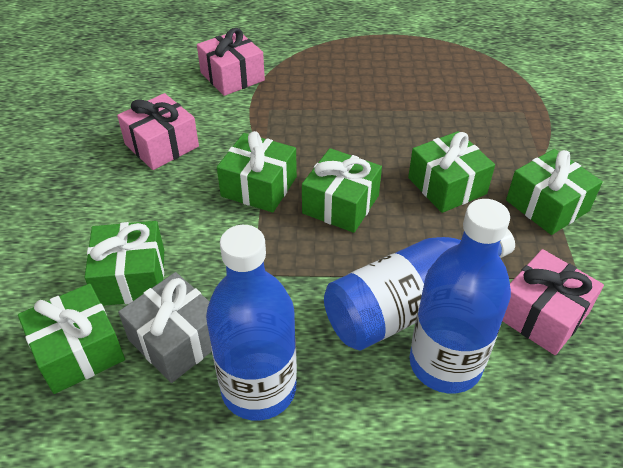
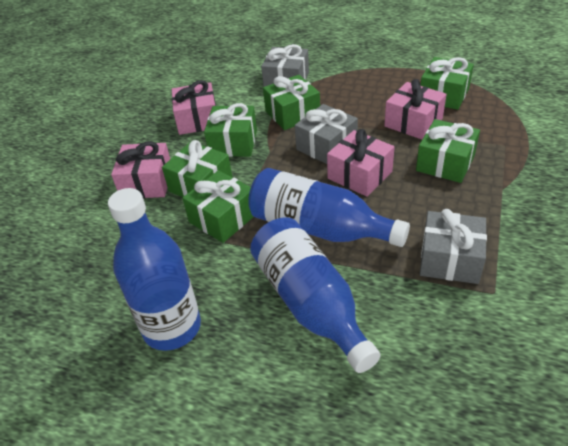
grey gift: 1 -> 3
pink gift: 3 -> 4

